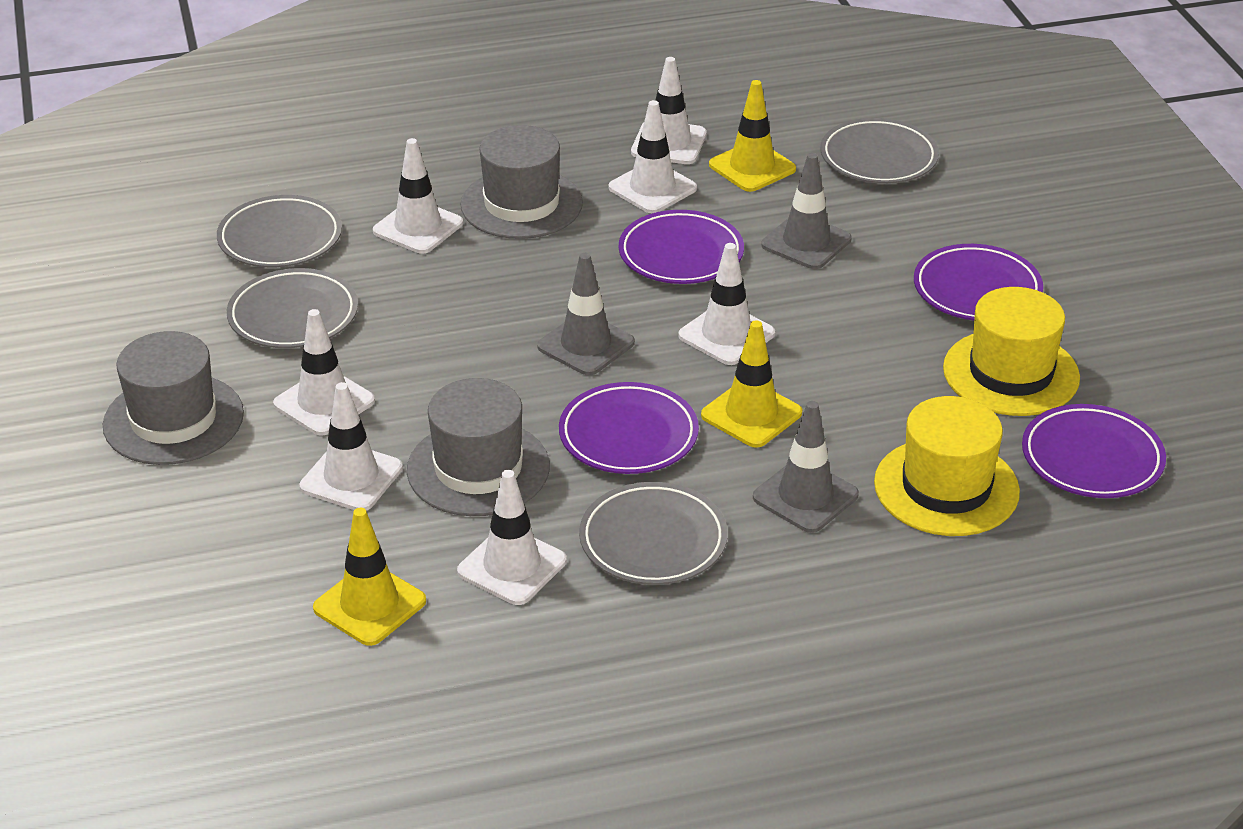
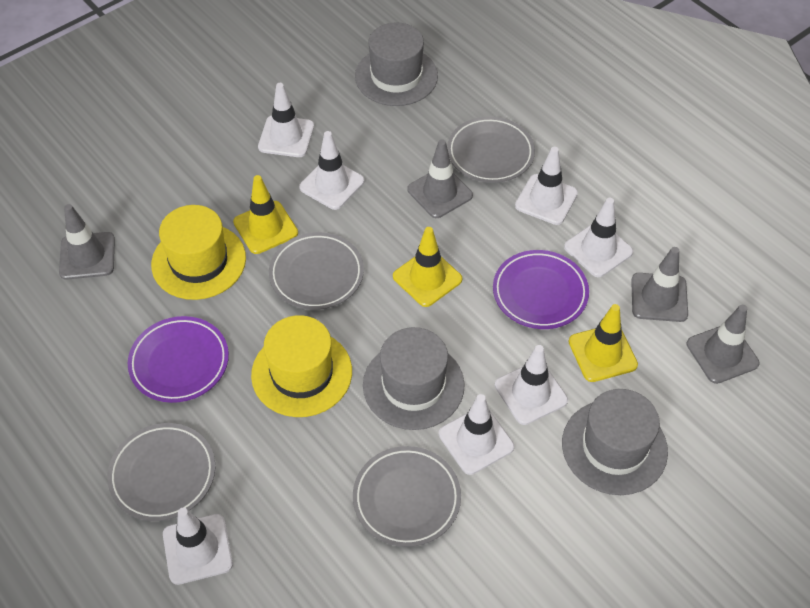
grey traffic cone: 3 -> 4
purple plate: 4 -> 2

